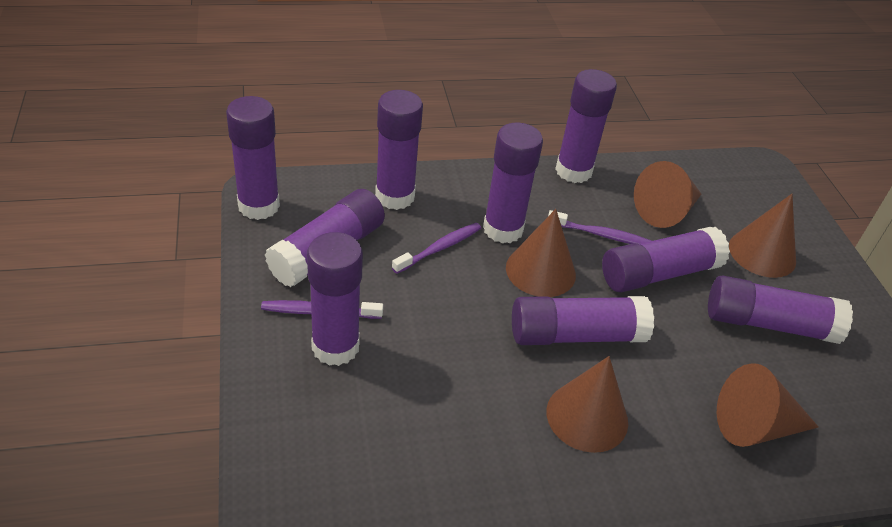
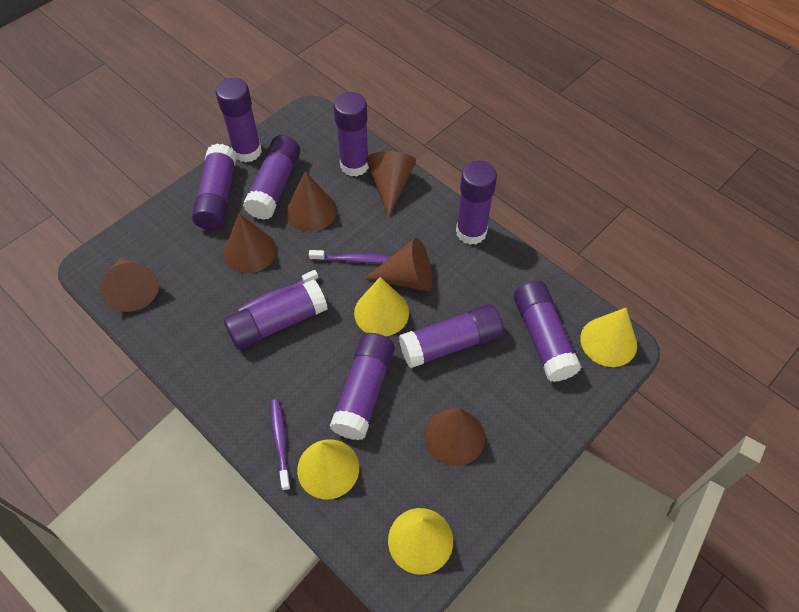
brown cone: 5 -> 6
yellow cone: 0 -> 4

